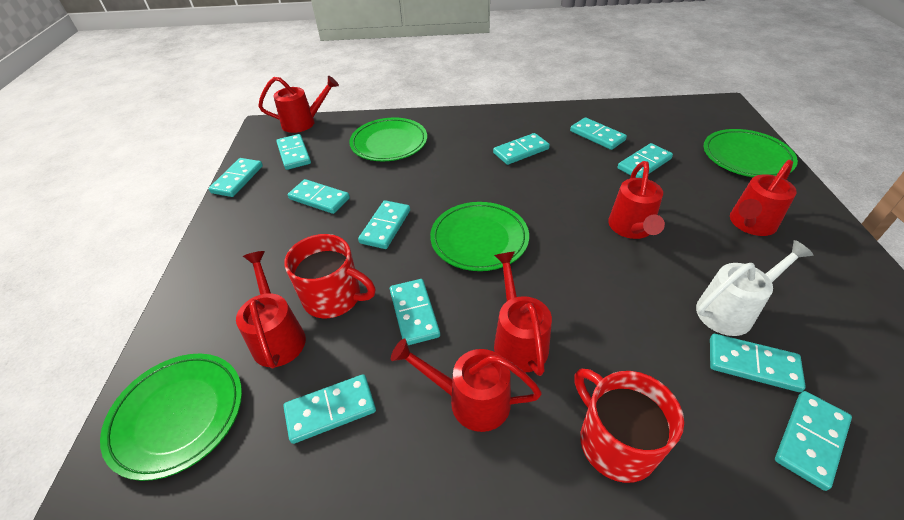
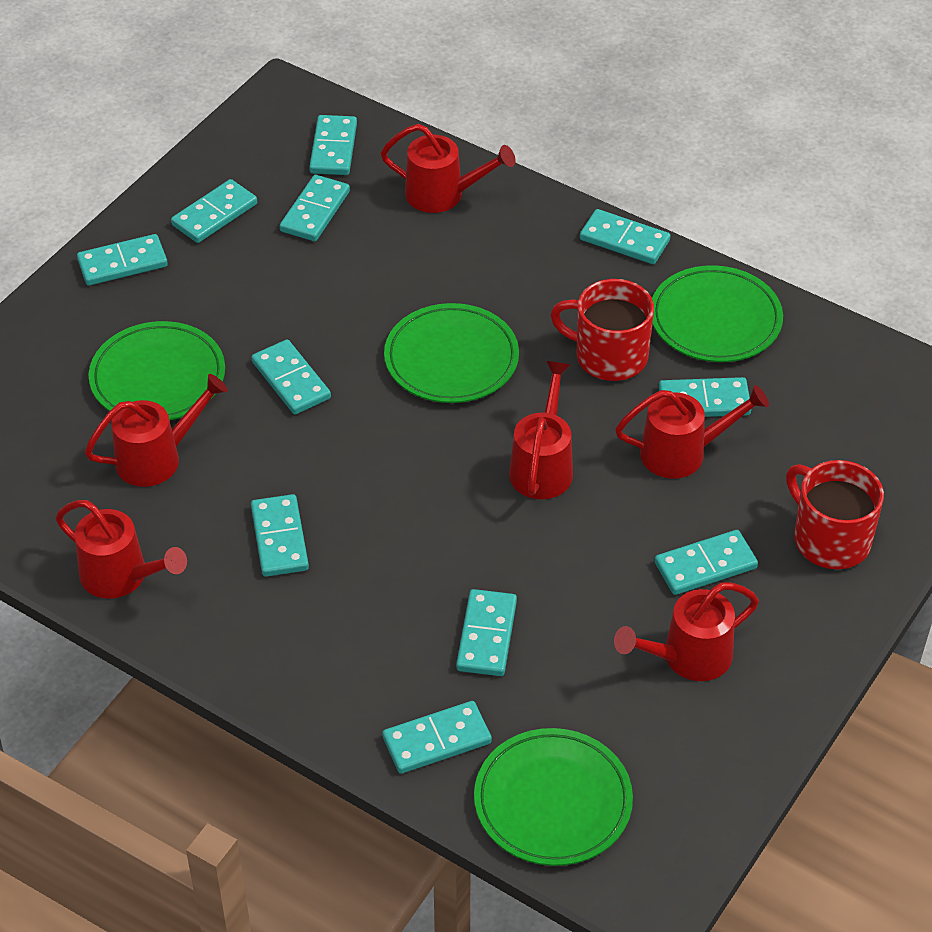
white watering can: 1 -> 0

